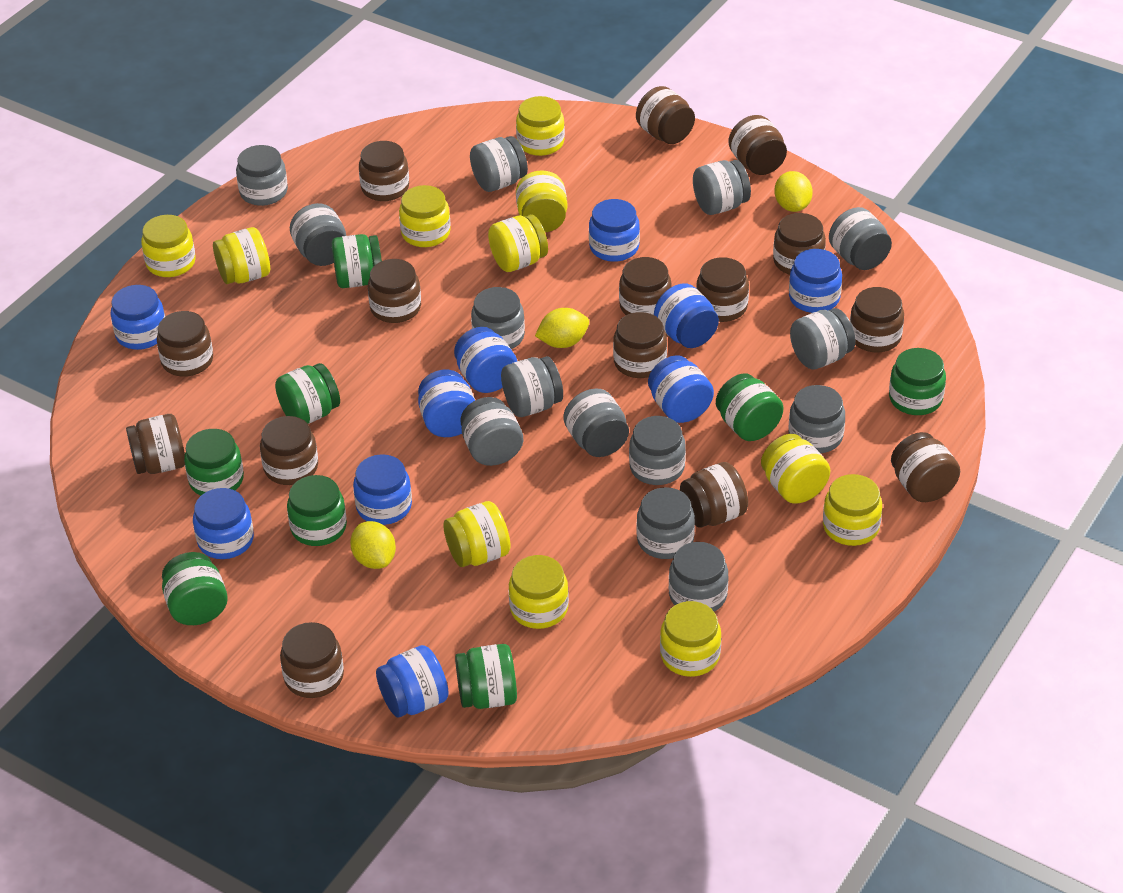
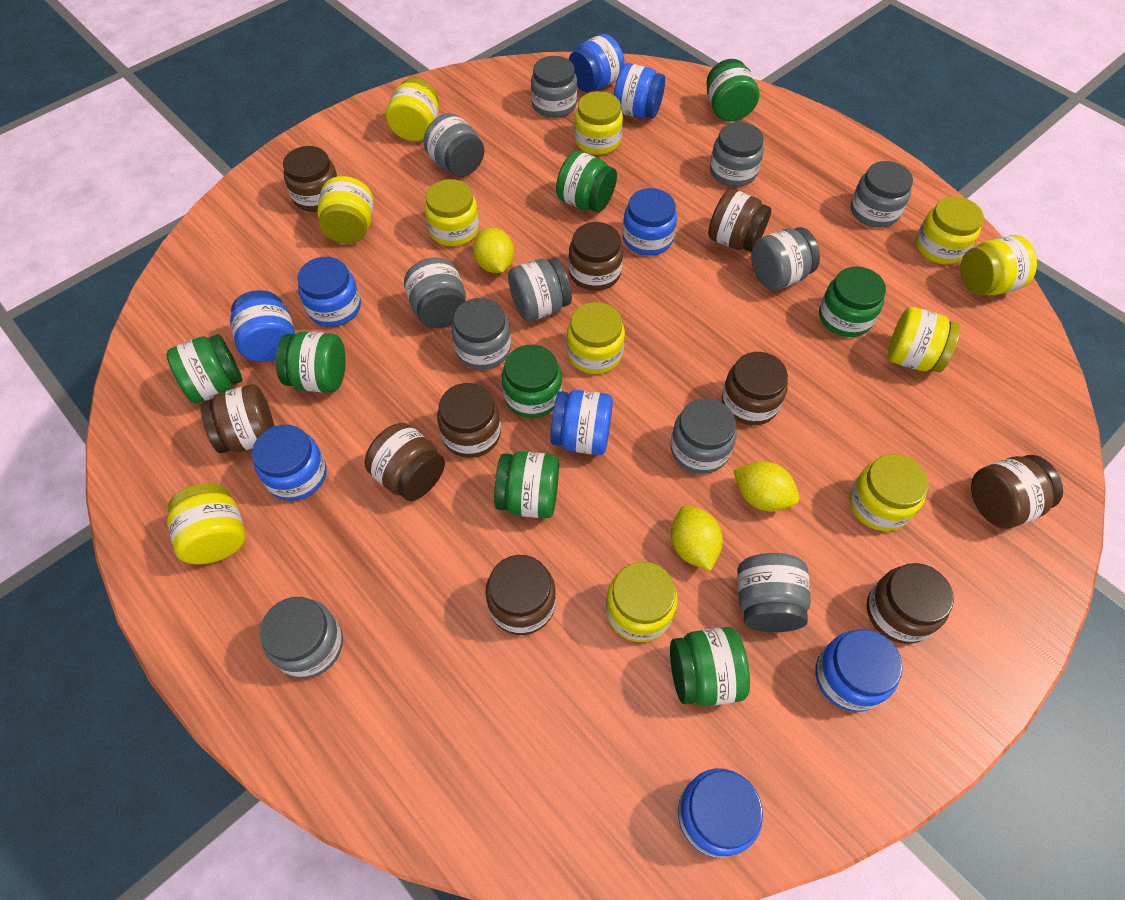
blue jar: 10 -> 9
brown jar: 15 -> 10
grey jar: 14 -> 11

